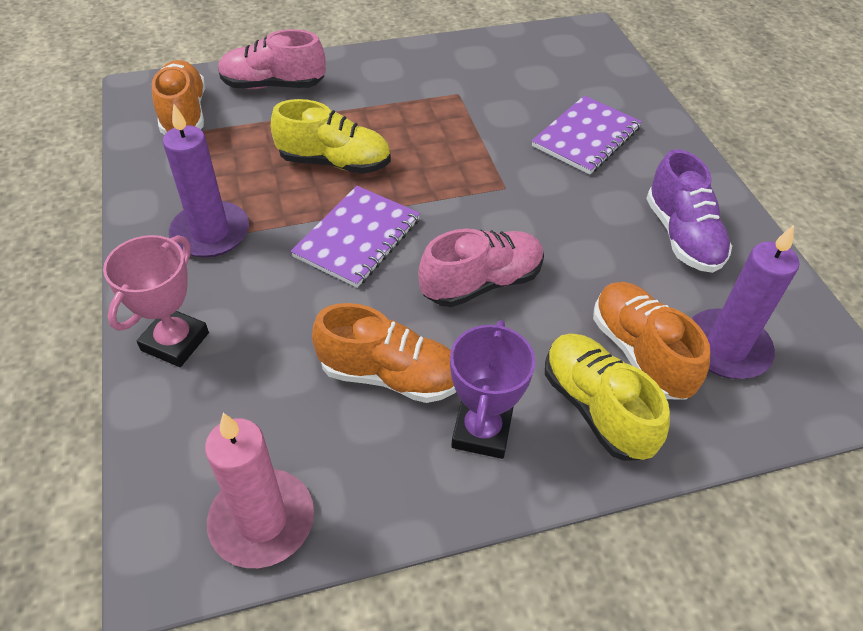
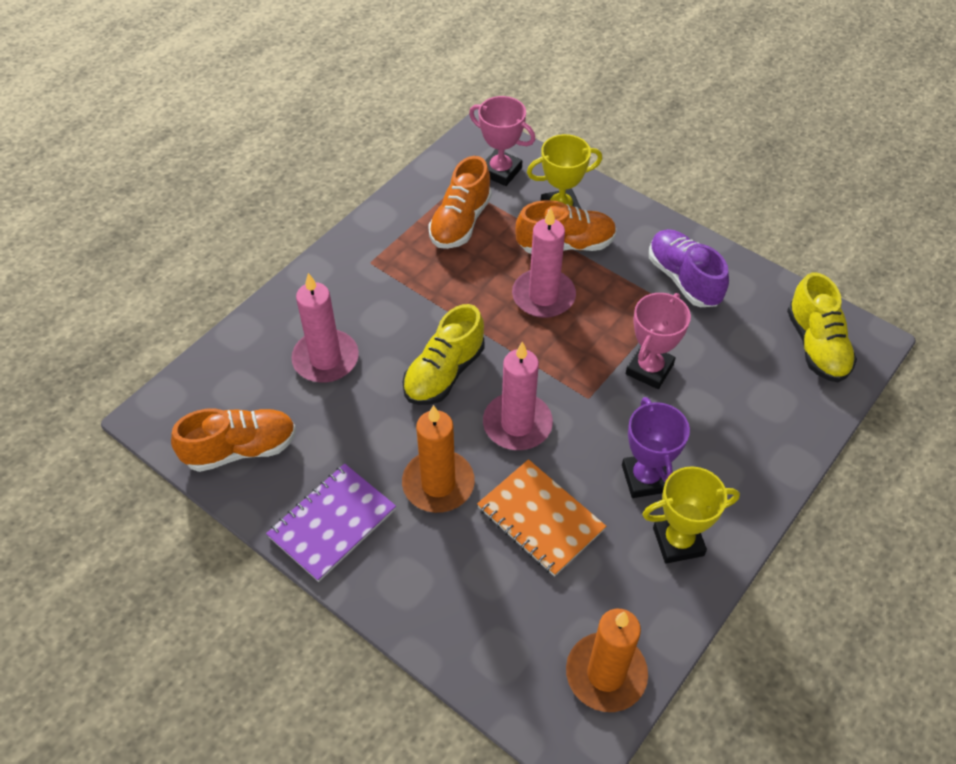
orange candle: 0 -> 2
orange notebook: 0 -> 1
pink candle: 1 -> 3
pink shoe: 2 -> 0
pink trophy: 1 -> 2
purple candle: 2 -> 0
purple notebook: 2 -> 1
yellow trophy: 0 -> 2

